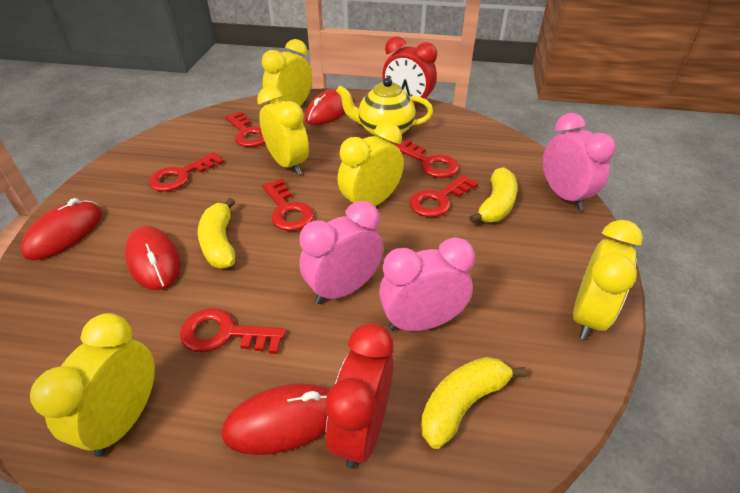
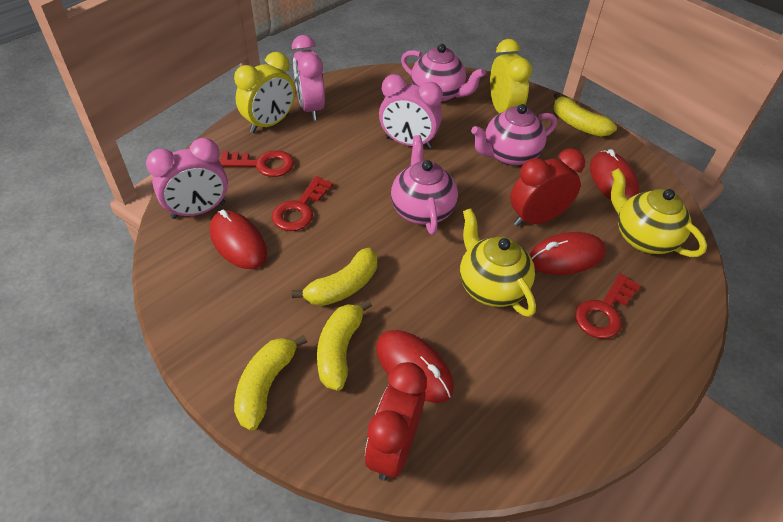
pink teapot: 0 -> 3
red key: 6 -> 3
yellow banana: 3 -> 4
yellow clock: 5 -> 2
yellow teapot: 1 -> 2

